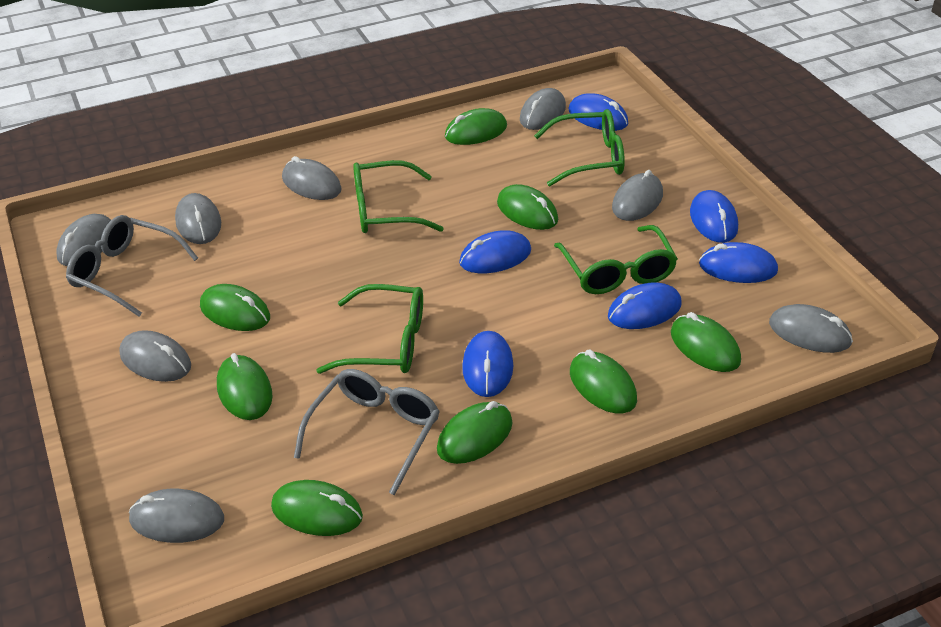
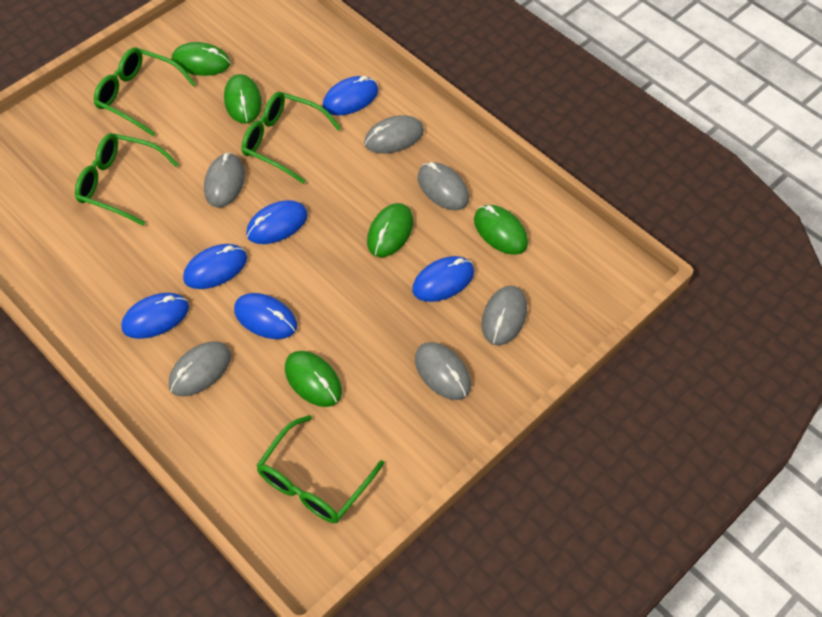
green mouse: 8 -> 5
grey glasses: 2 -> 0
grey mouse: 8 -> 6

